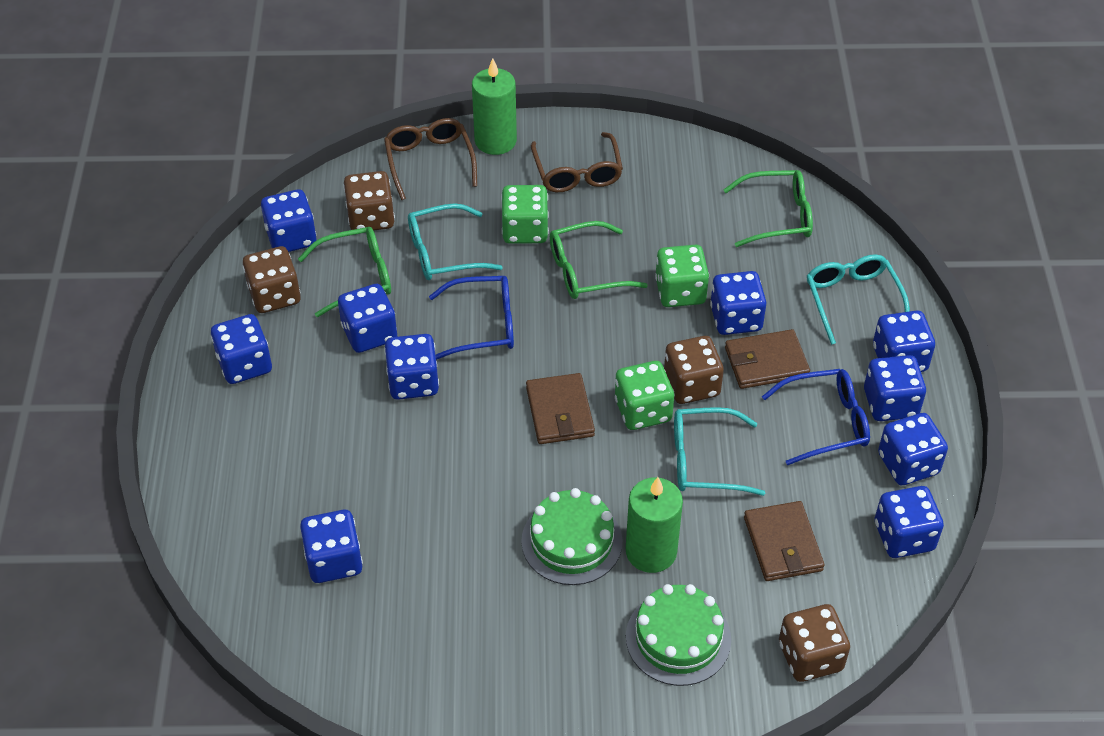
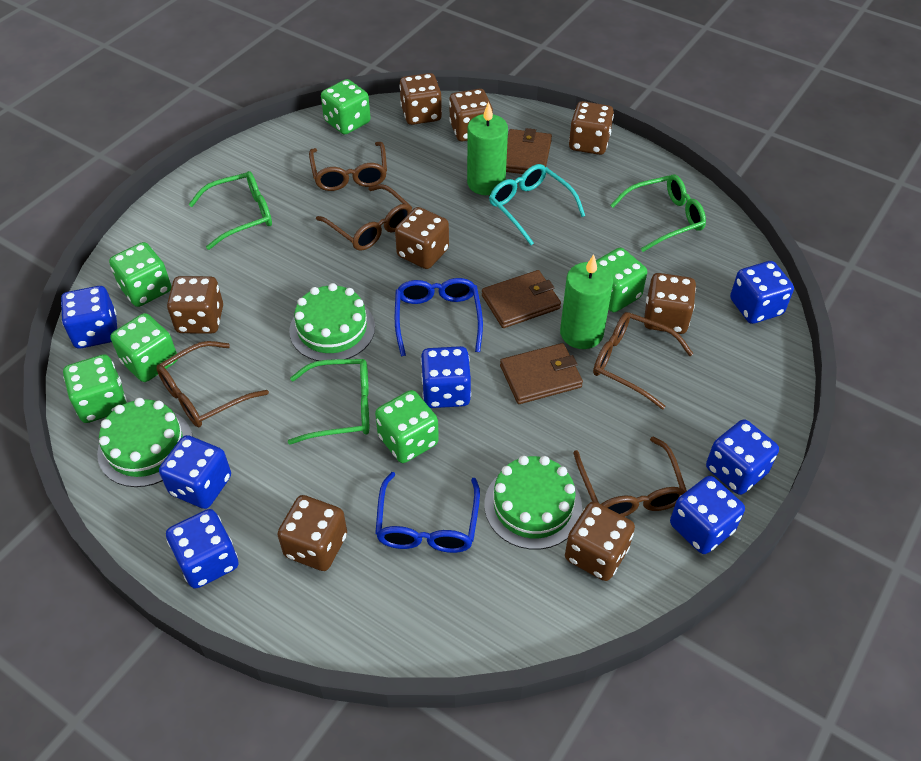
blue dice: 10 -> 7
brown dice: 4 -> 8
brown glasses: 2 -> 5
green cake: 2 -> 3
green dice: 3 -> 6
turquoise glasses: 3 -> 1

